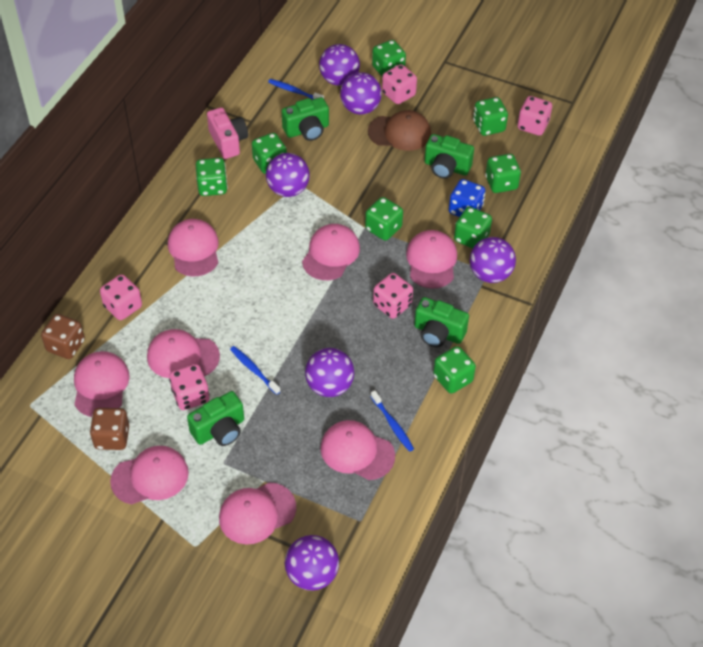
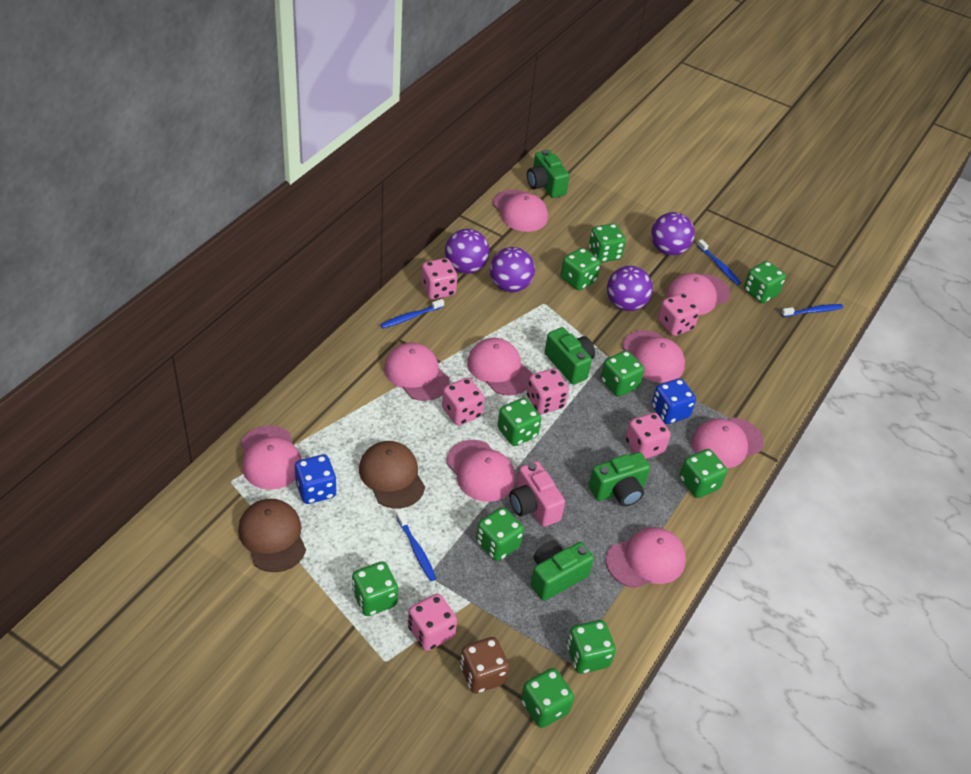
blue dice: 1 -> 2
blue toothbrush: 3 -> 4
brown cap: 1 -> 2
brown dice: 2 -> 1
green dice: 8 -> 10
pink cap: 8 -> 9
pink dice: 5 -> 6
purple ball: 6 -> 4

